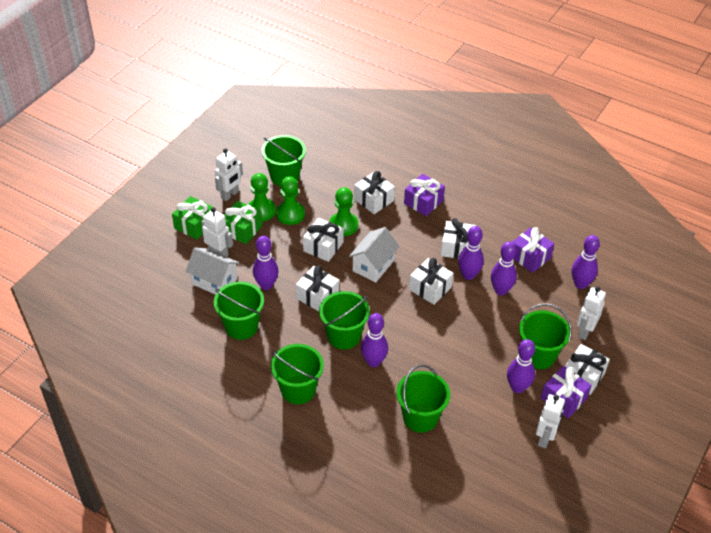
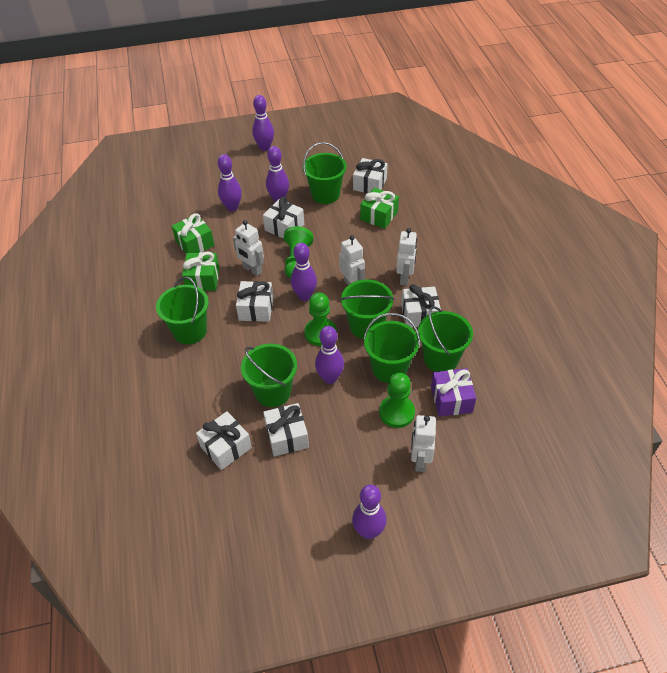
green gift: 2 -> 3
purple gift: 3 -> 1
white house: 2 -> 0

